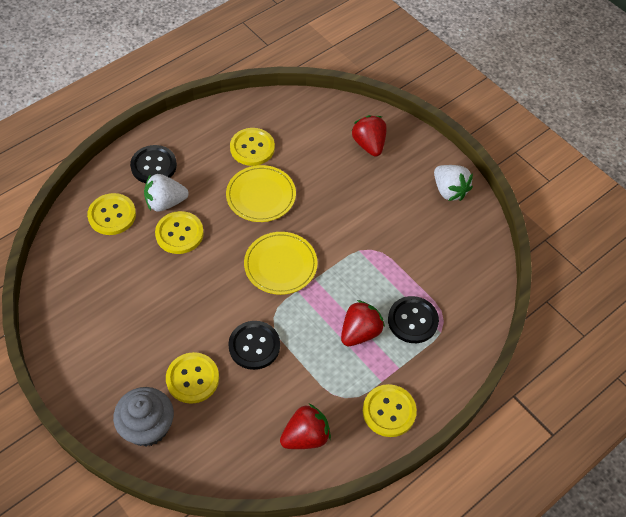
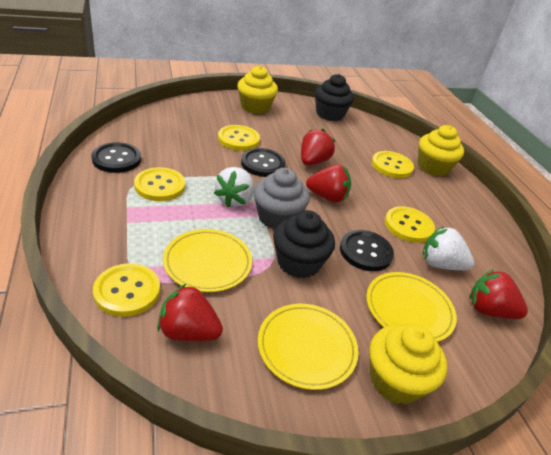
black cupcake: 0 -> 2
red strawberry: 3 -> 4
yellow cupcake: 0 -> 3
yellow plate: 2 -> 3

